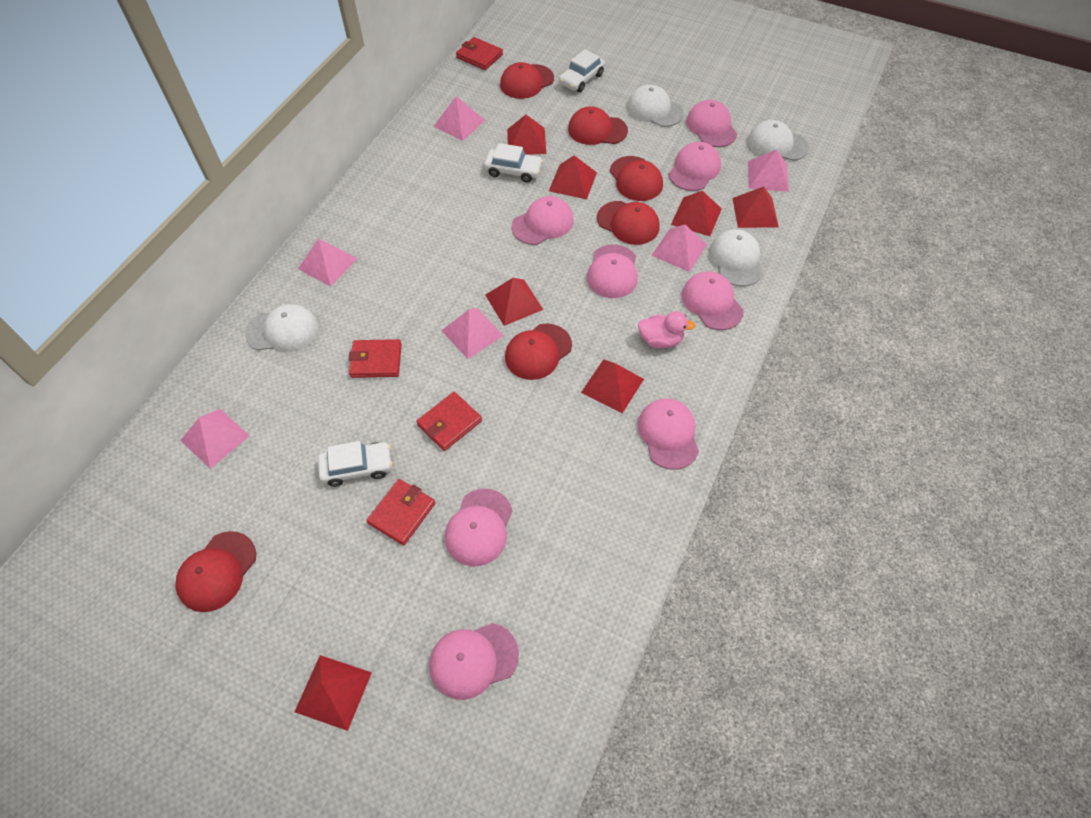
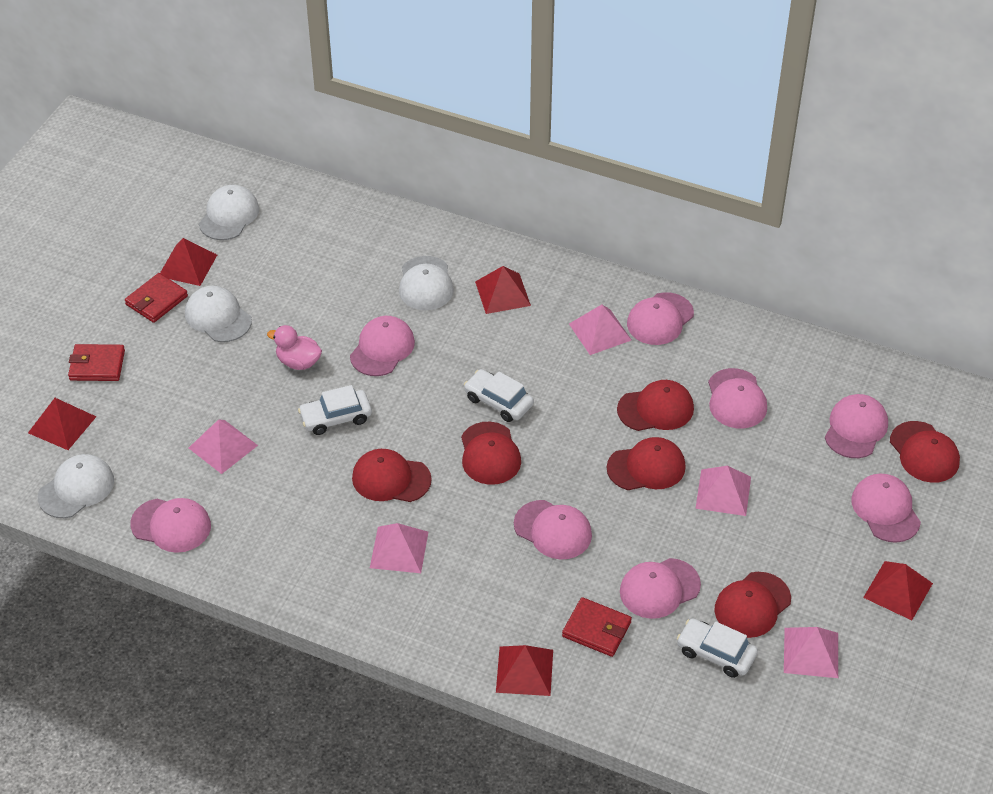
pink pyramid: 6 -> 5
red pyramid: 7 -> 5
red wallet: 4 -> 3

